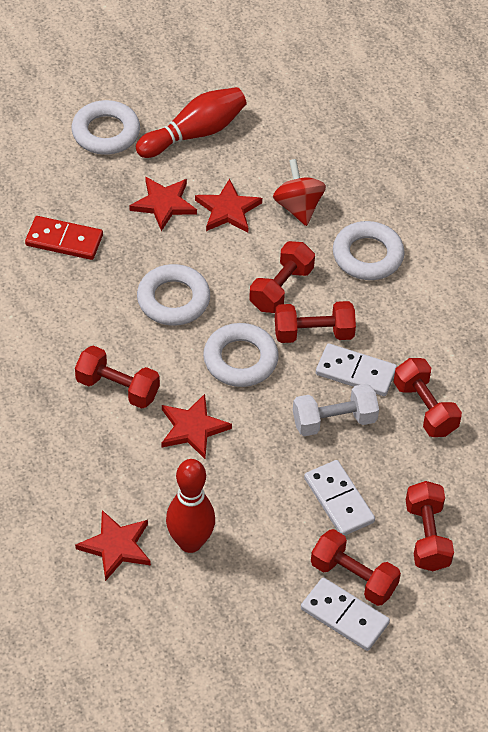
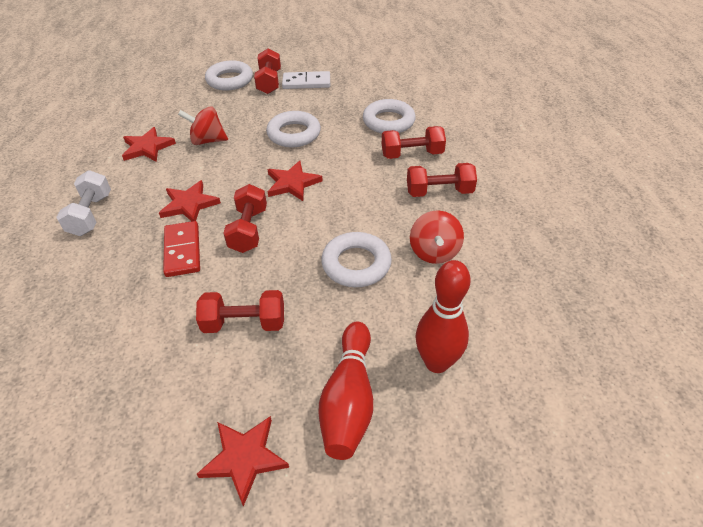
red dumbbell: 6 -> 5
red spinning top: 1 -> 2
white domino: 3 -> 1

